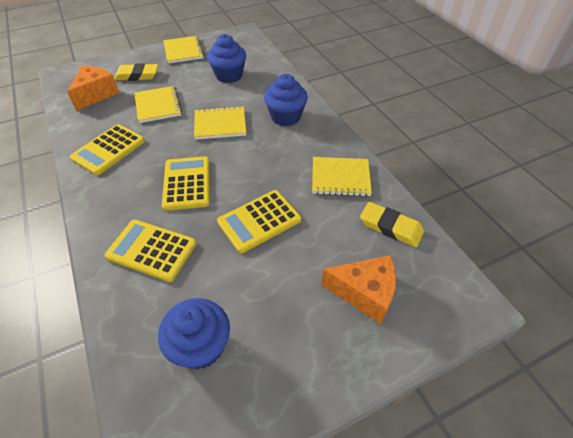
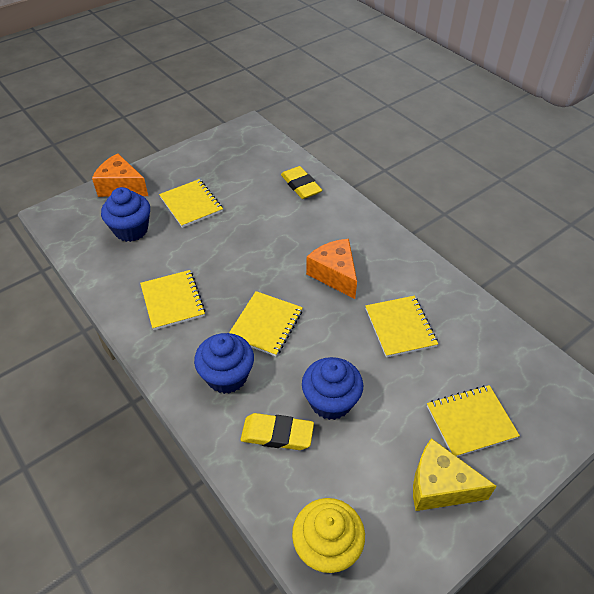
yellow calculator: 4 -> 0
yellow cheese: 0 -> 1
yellow cupcake: 0 -> 1
yellow notebook: 4 -> 5

